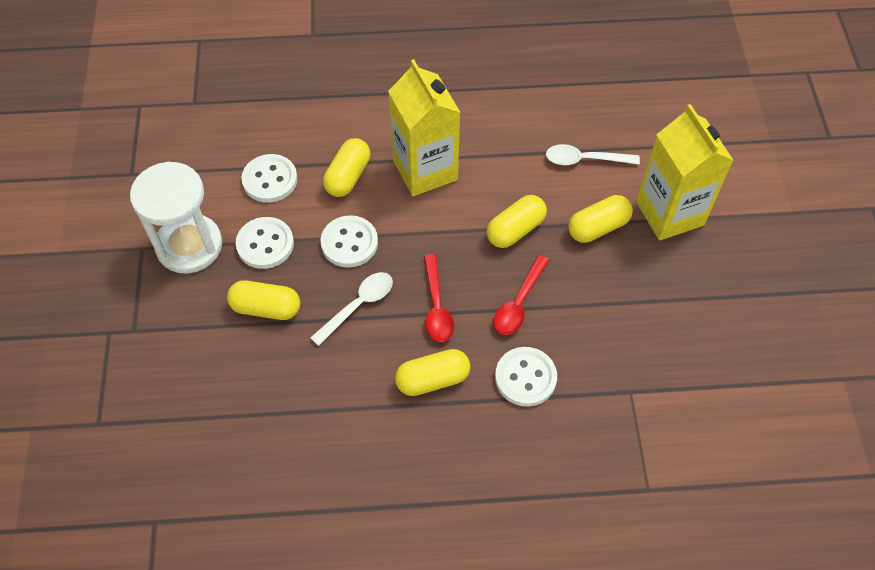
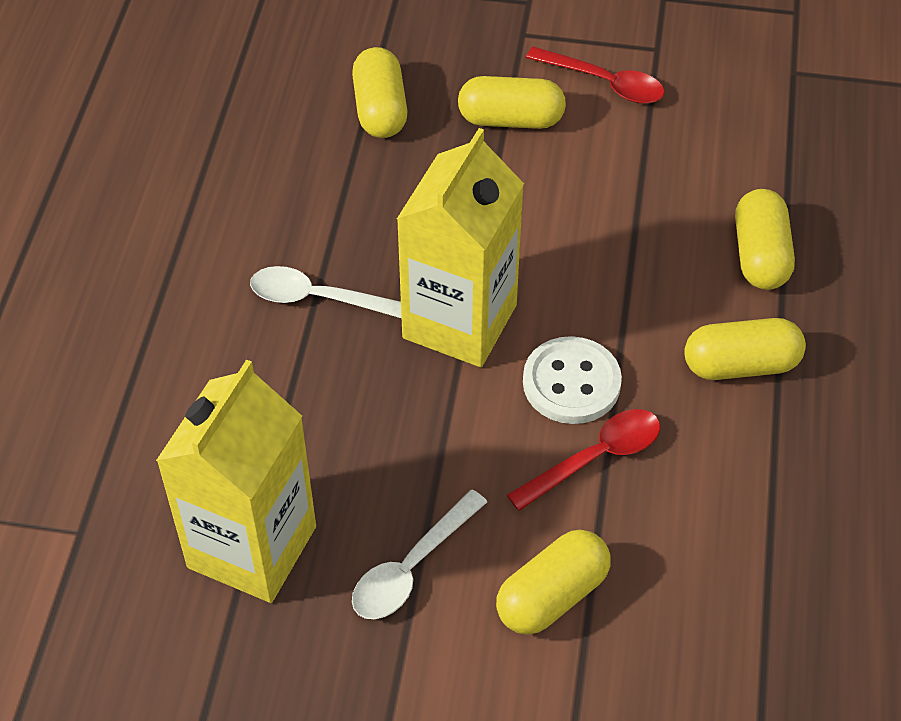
white button: 4 -> 1
white hourglass: 1 -> 0

